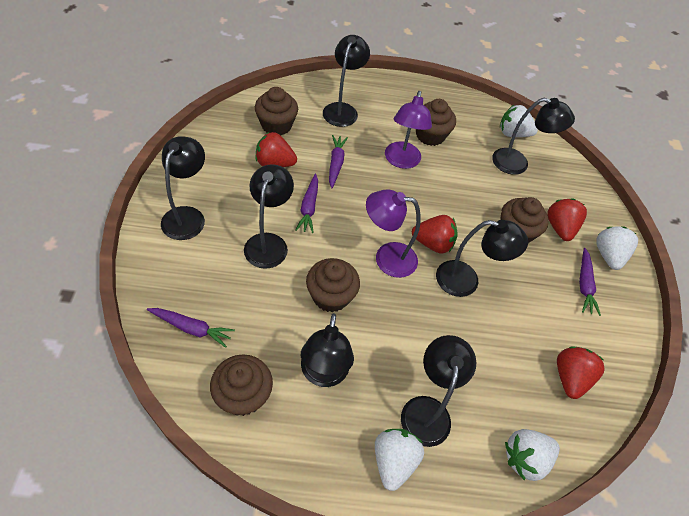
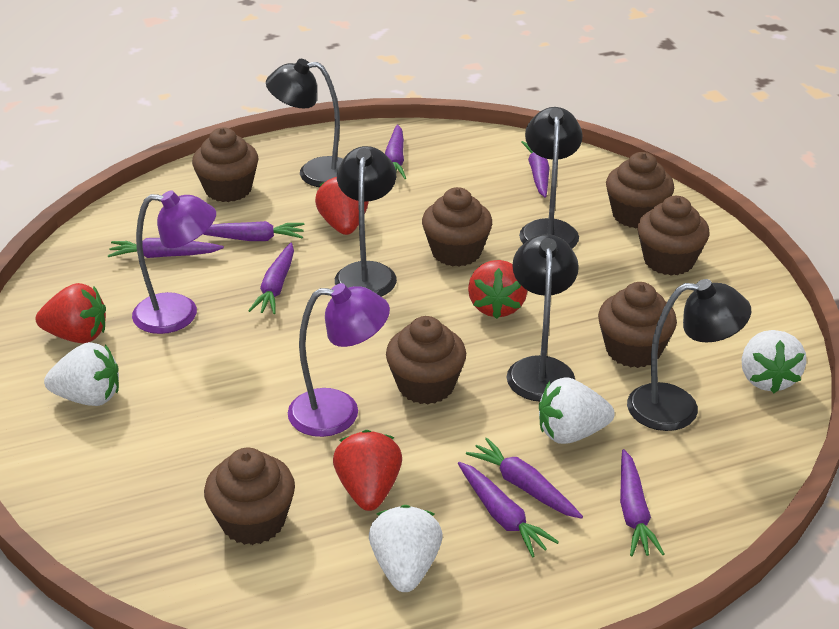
black lamp: 7 -> 5
brown cupcake: 5 -> 7
purple carrot: 4 -> 8

